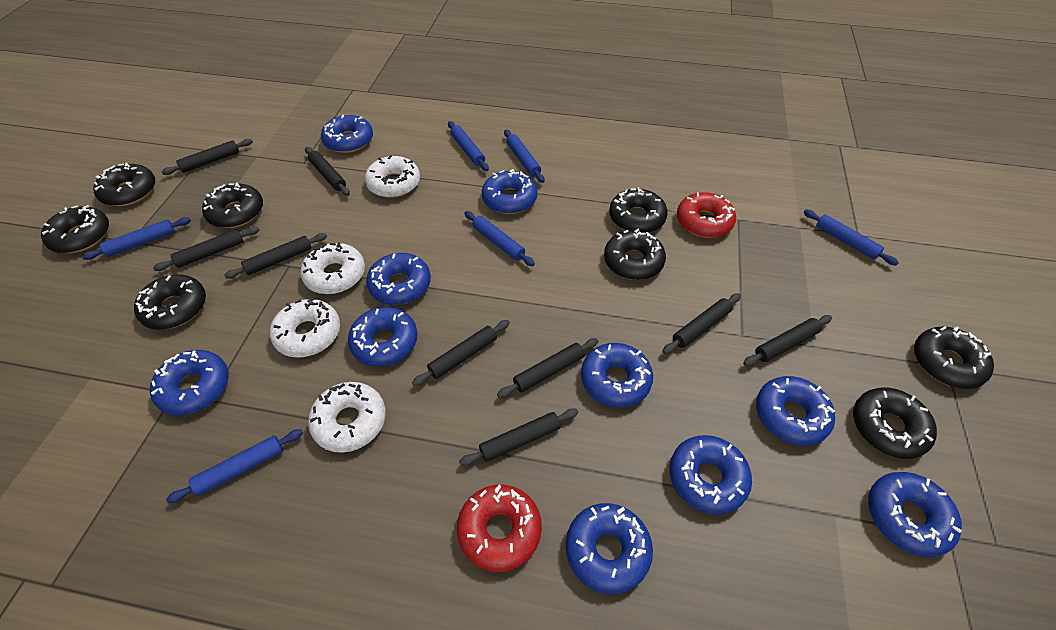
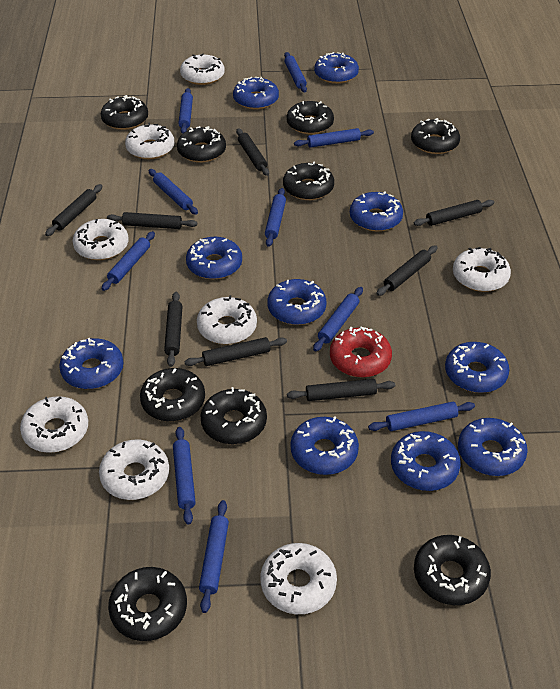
black donut: 8 -> 9
black rolling pin: 9 -> 8
blue rolling pin: 6 -> 10
red donut: 2 -> 1
white donut: 4 -> 8

